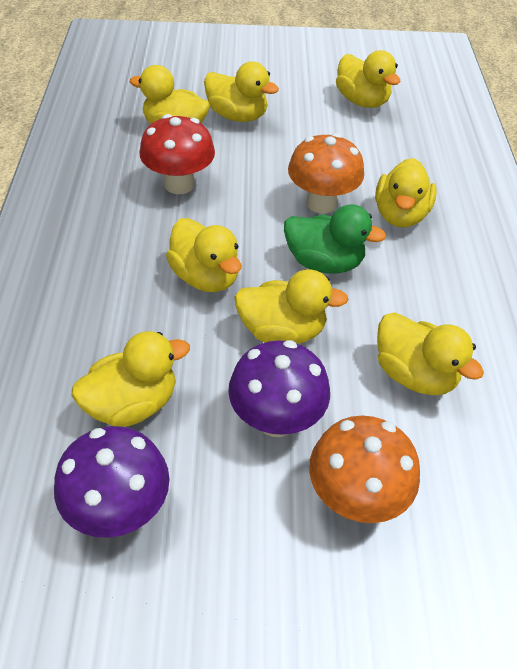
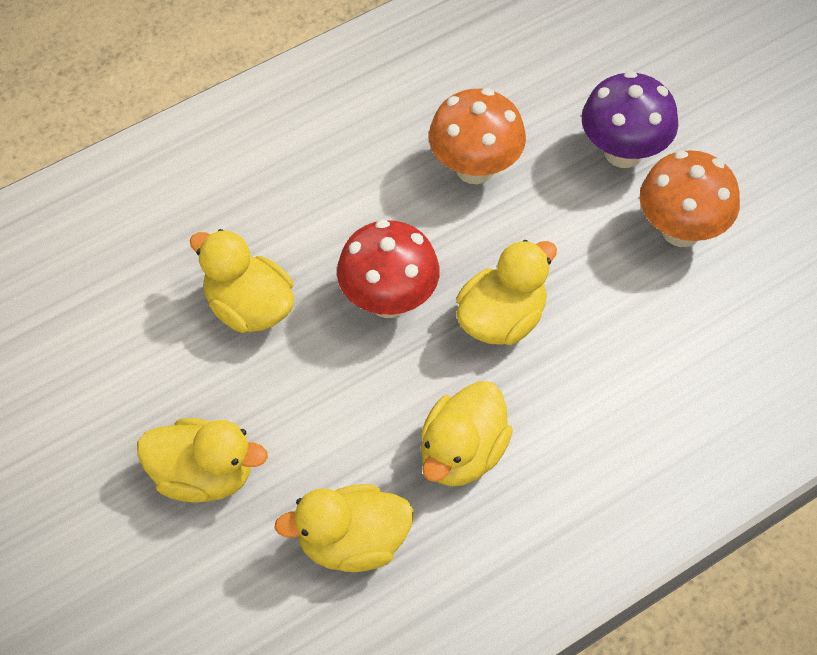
green duck: 1 -> 0
purple mushroom: 2 -> 1
yellow duck: 8 -> 5

